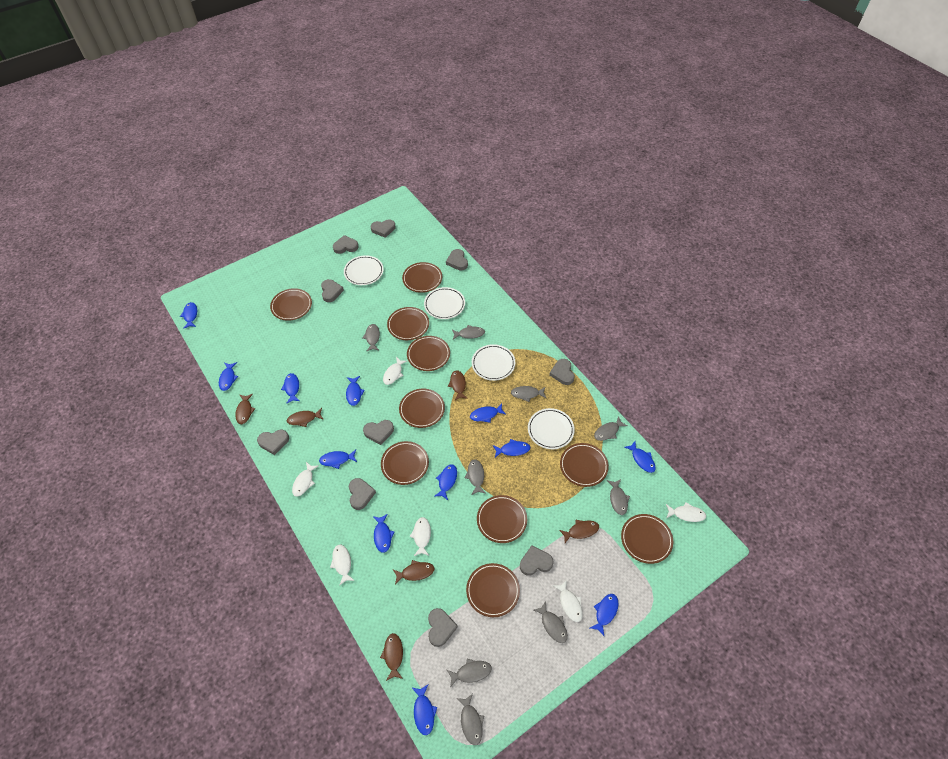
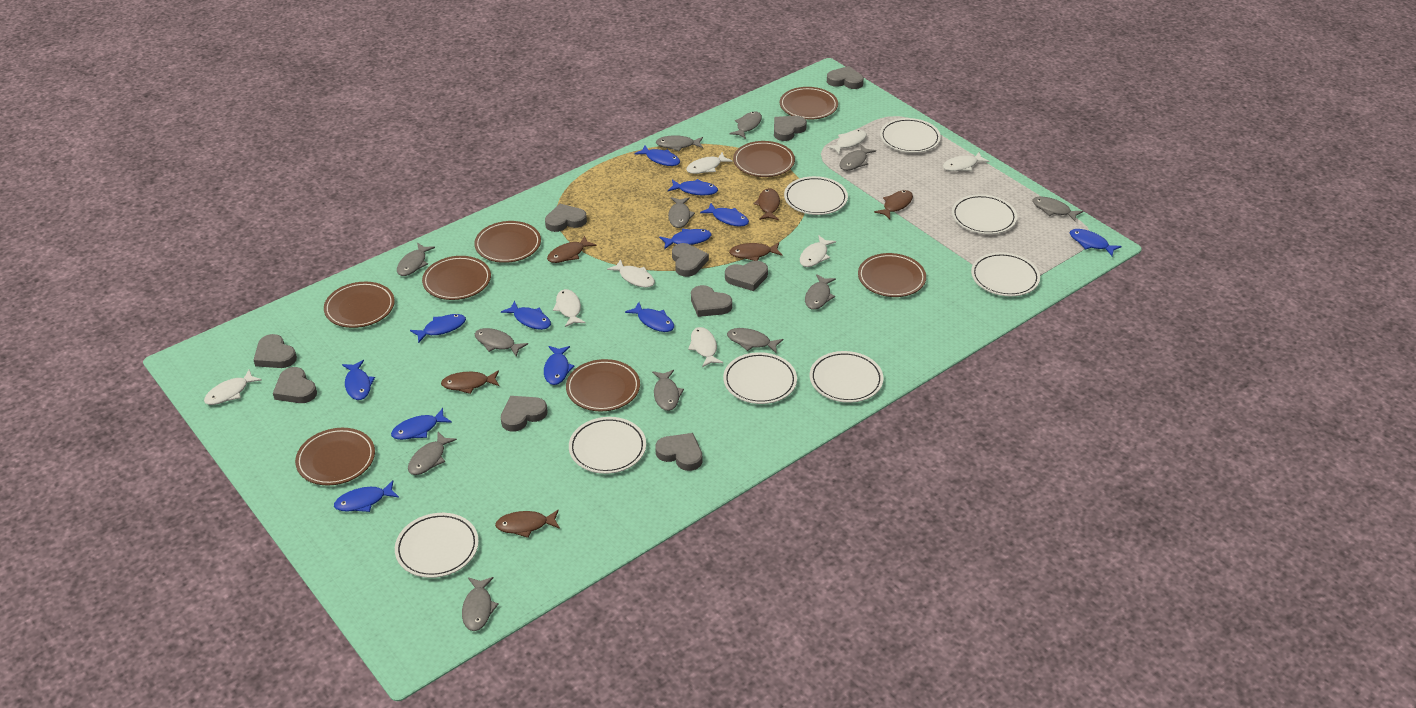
brown plate: 10 -> 8
grey fish: 9 -> 12
white fish: 6 -> 8
white plate: 4 -> 8

